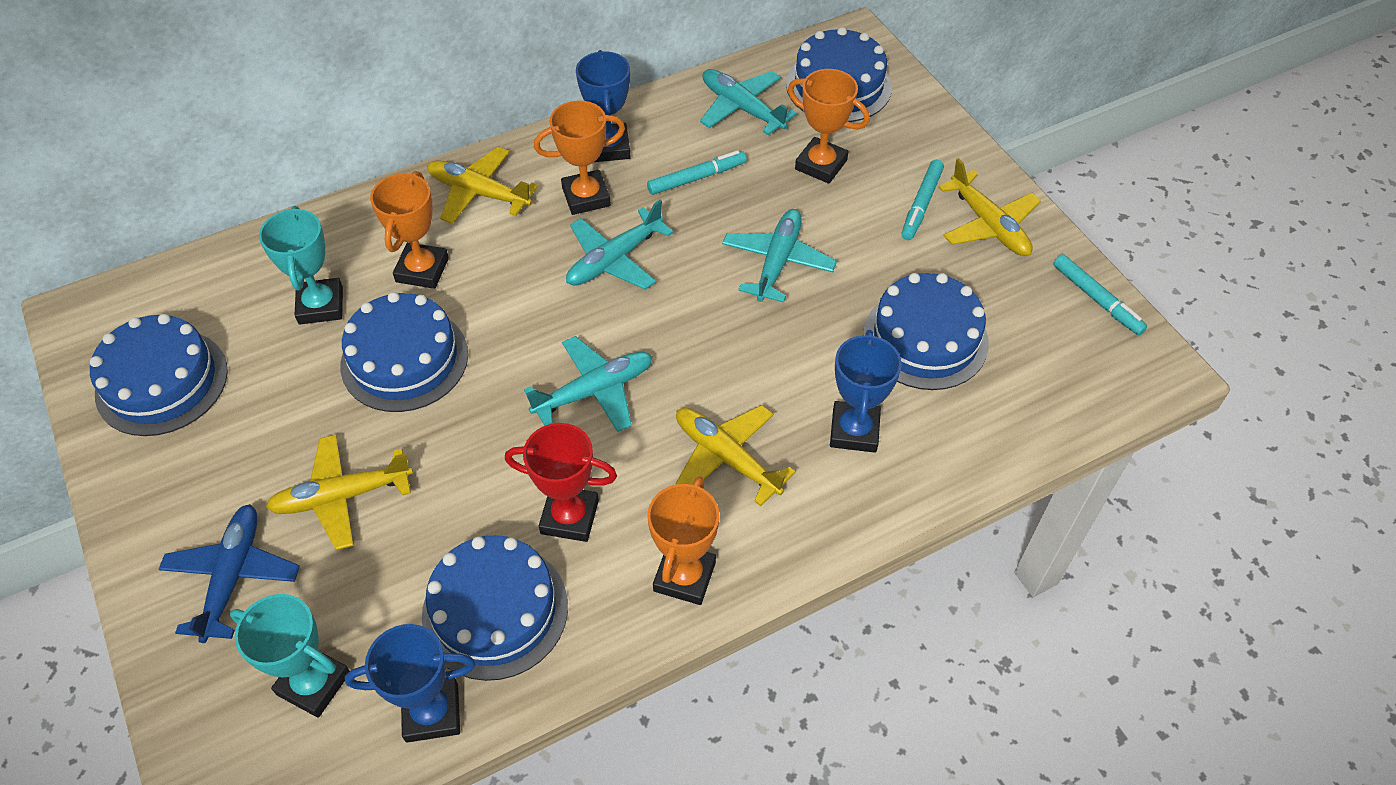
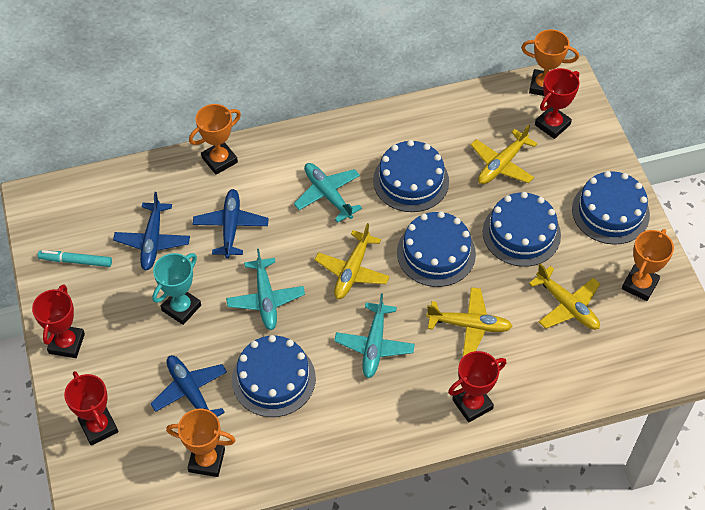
blue plane: 1 -> 3
blue trophy: 3 -> 0
red trophy: 1 -> 4
turquoise marker: 3 -> 1
turquoise plane: 4 -> 3
turquoise trophy: 2 -> 1

